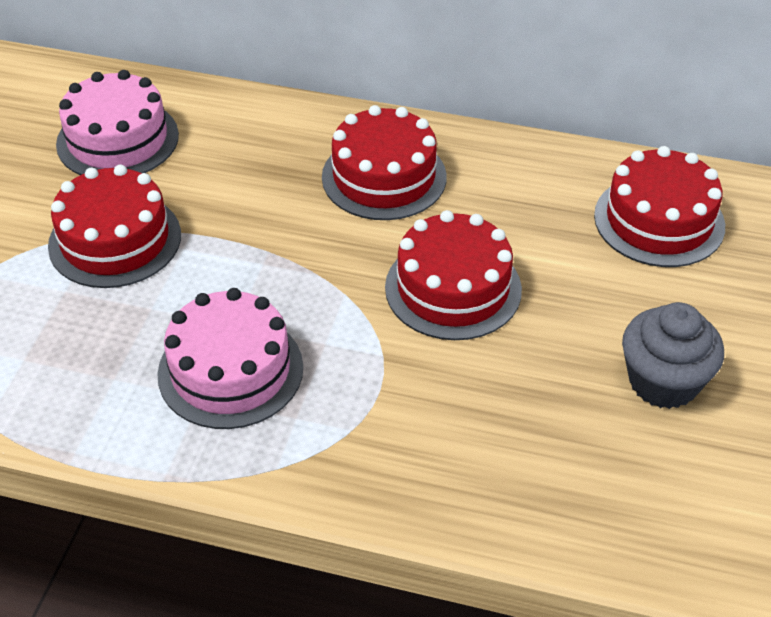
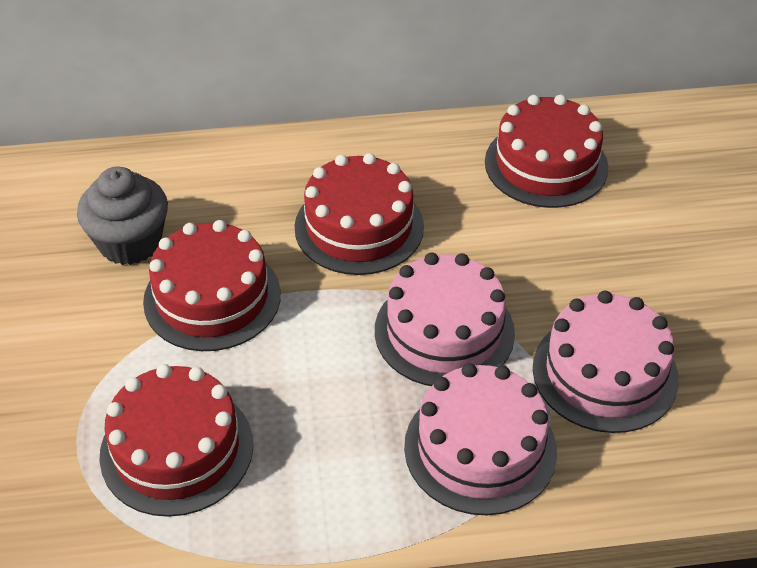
pink cake: 2 -> 3

